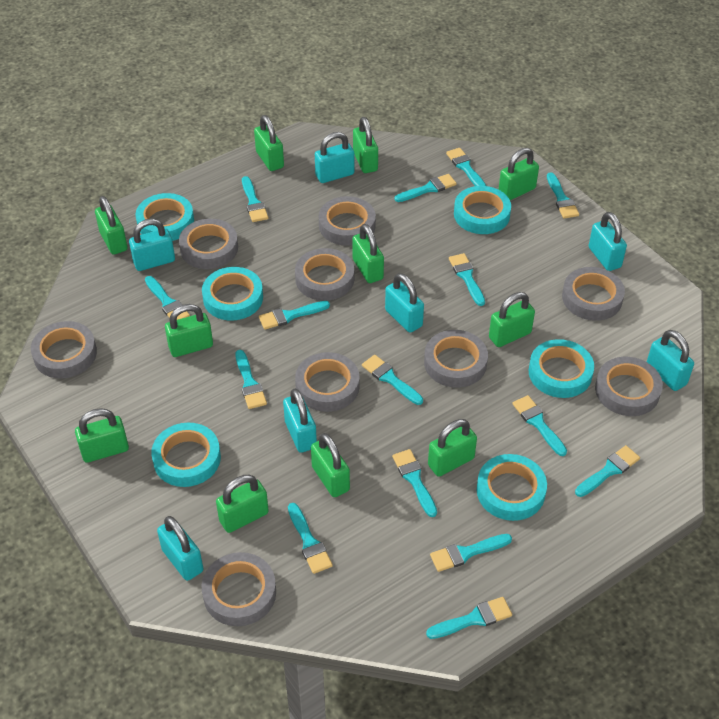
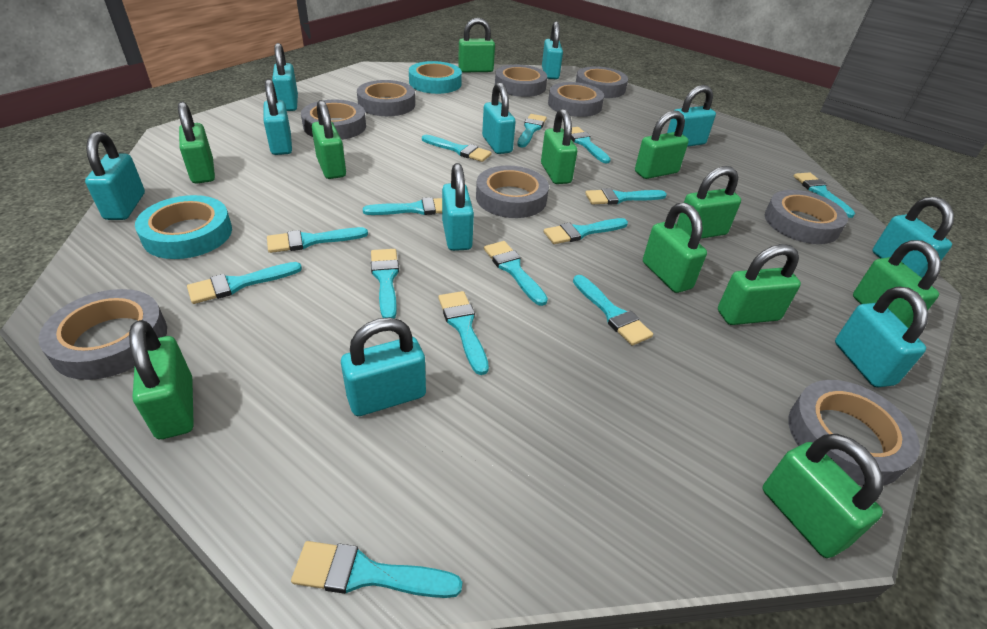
turquoise brush: 15 -> 14
turquoise padlock: 7 -> 10
turquoise tape: 6 -> 2

